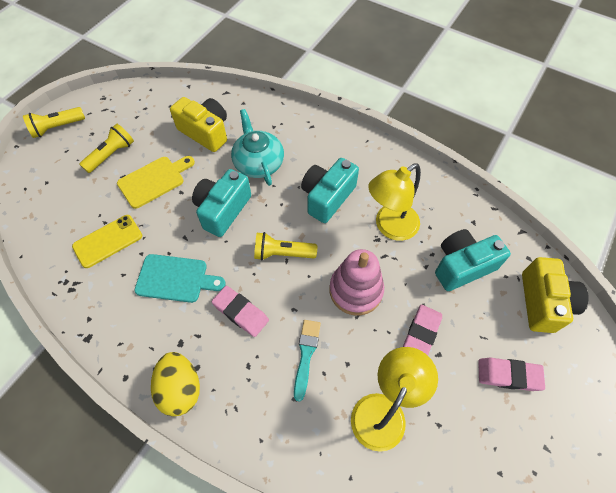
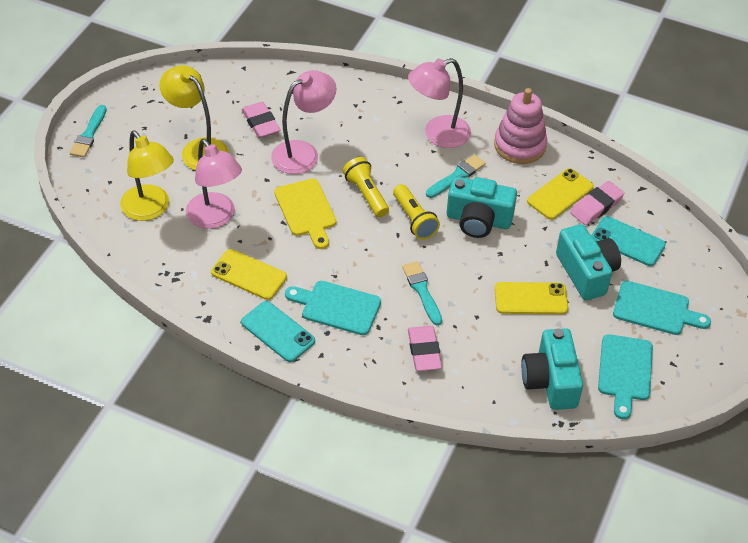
pink lamp: 0 -> 3
turquoise brush: 1 -> 3
turquoise cutting board: 1 -> 3
turquoise phone: 0 -> 2
turquoise teapot: 1 -> 0
yellow camera: 2 -> 0
yellow egg: 1 -> 0
yellow flashlight: 3 -> 2
yellow phone: 1 -> 3

